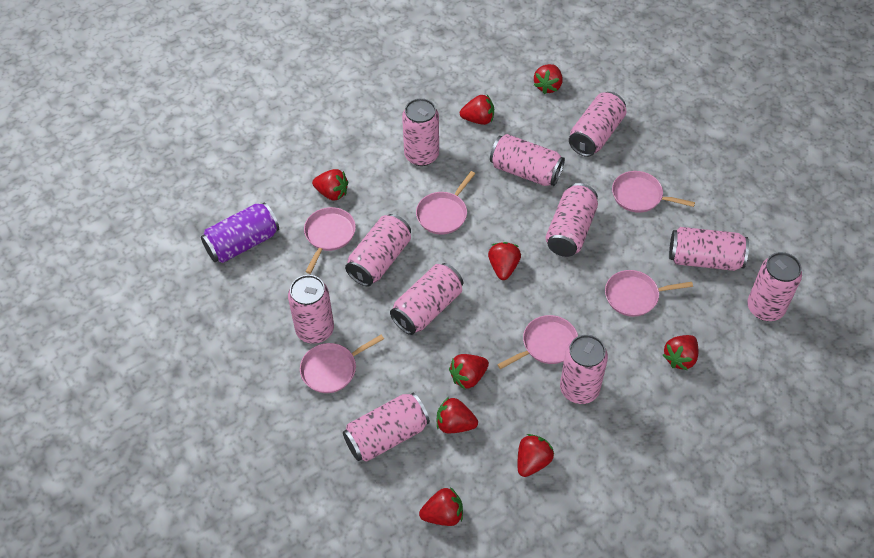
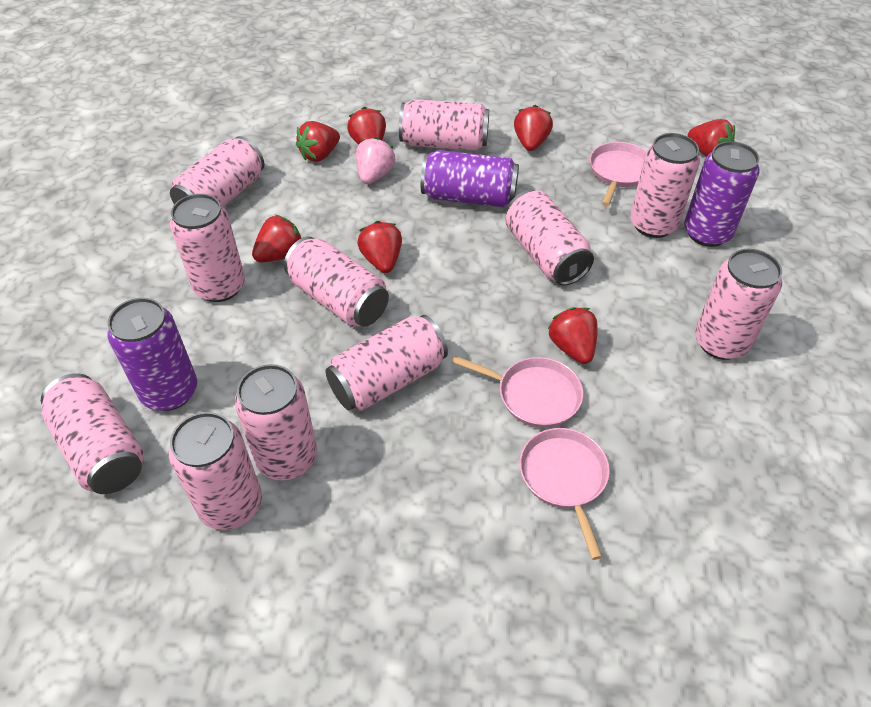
pink pan: 6 -> 3
pink strawberry: 0 -> 1
purple can: 1 -> 3
red strawberry: 9 -> 7

